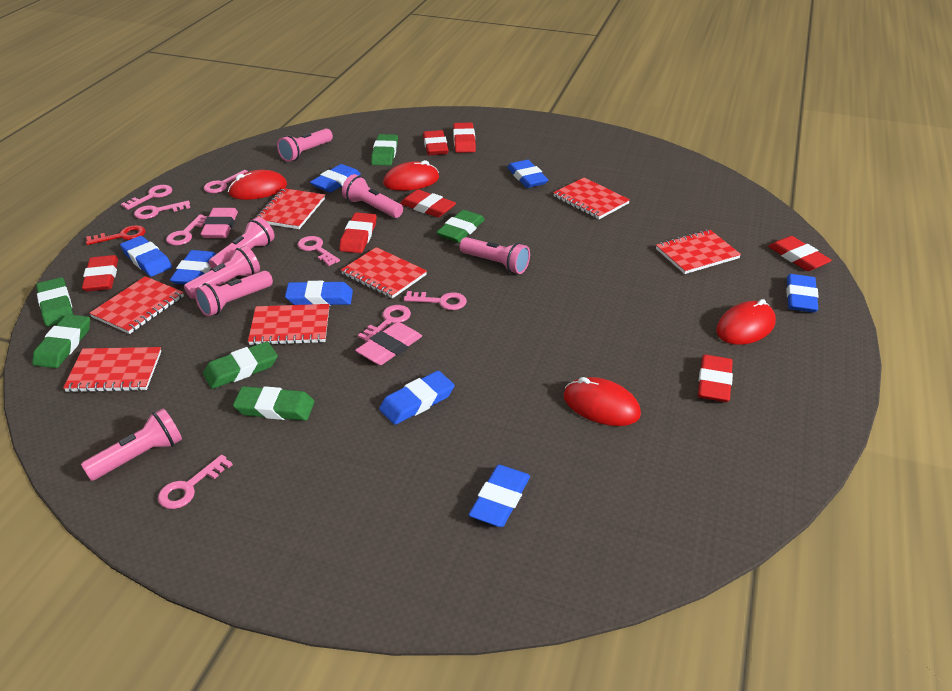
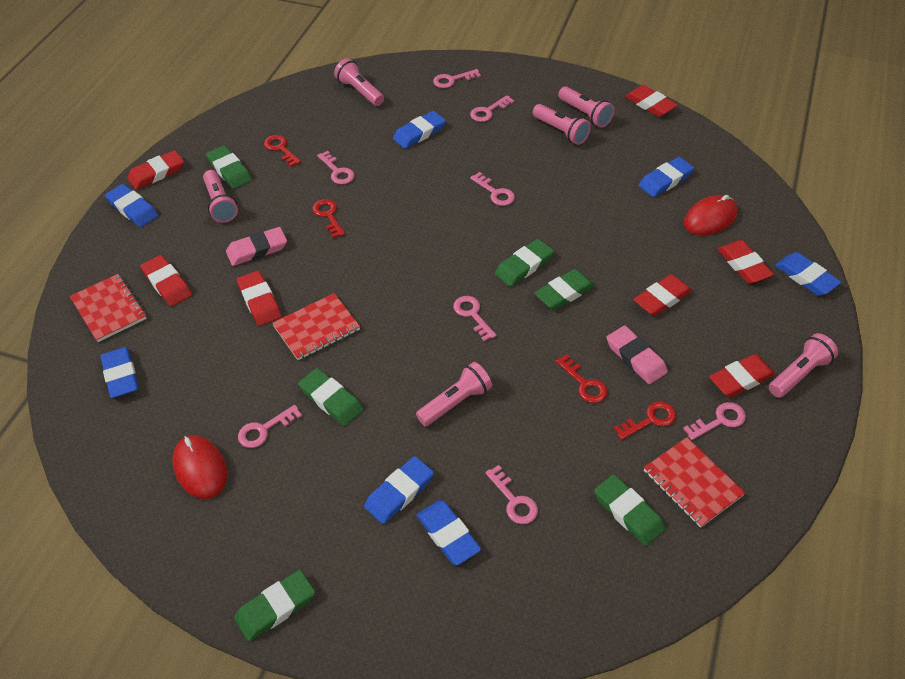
blue eraser: 8 -> 7
pink flashlight: 7 -> 6
red key: 1 -> 4
red mouse: 4 -> 2
red notebook: 7 -> 3

